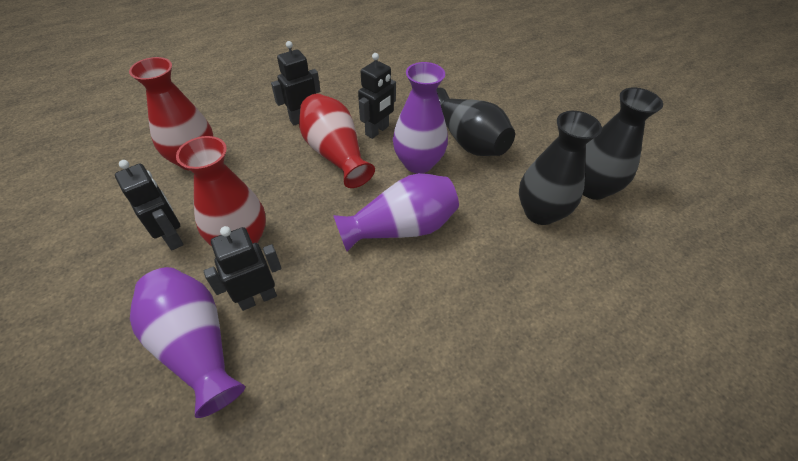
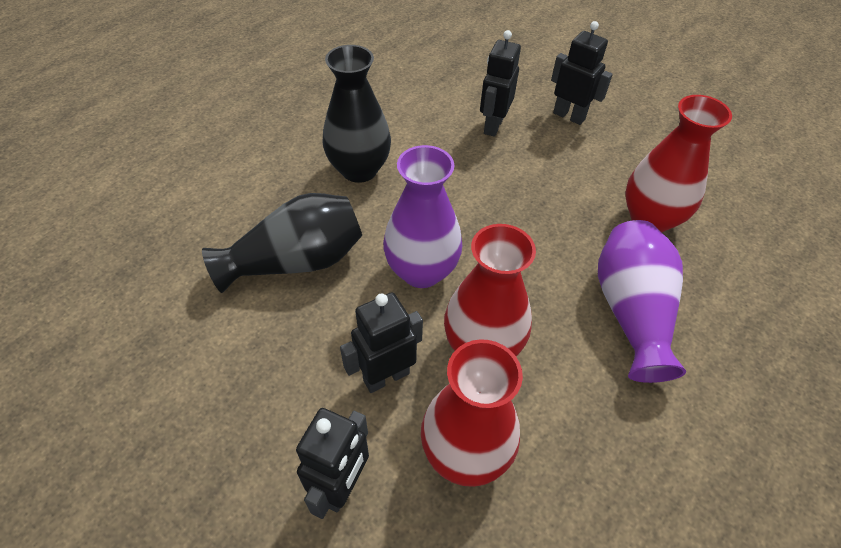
black vase: 3 -> 2
purple vase: 3 -> 2

